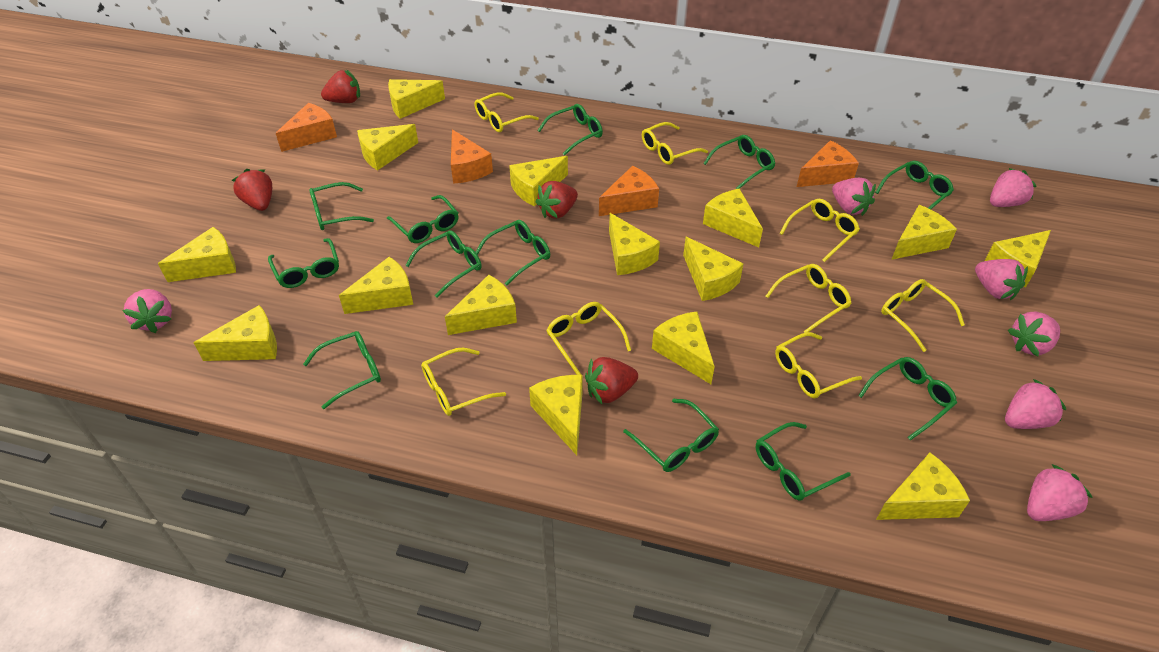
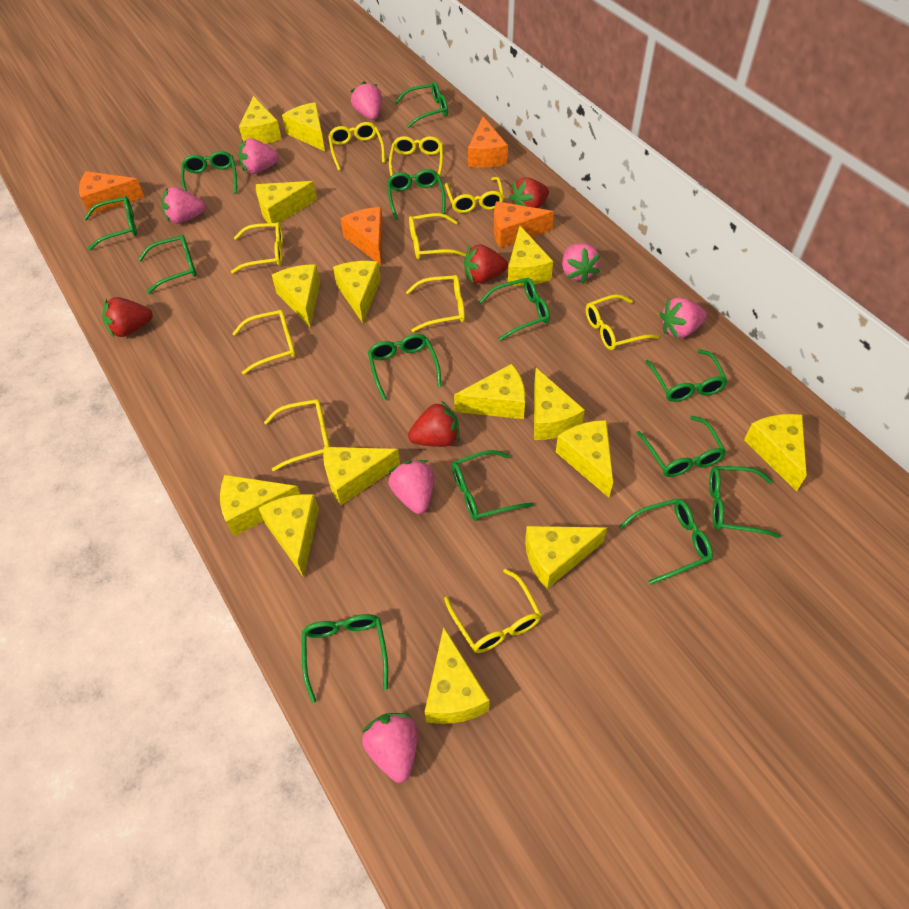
green glasses: 12 -> 13
yellow glasses: 8 -> 10

